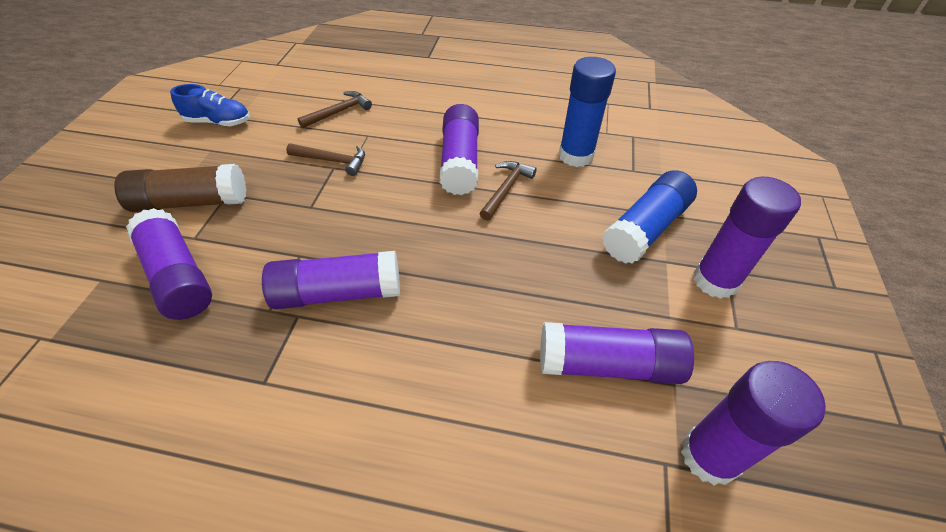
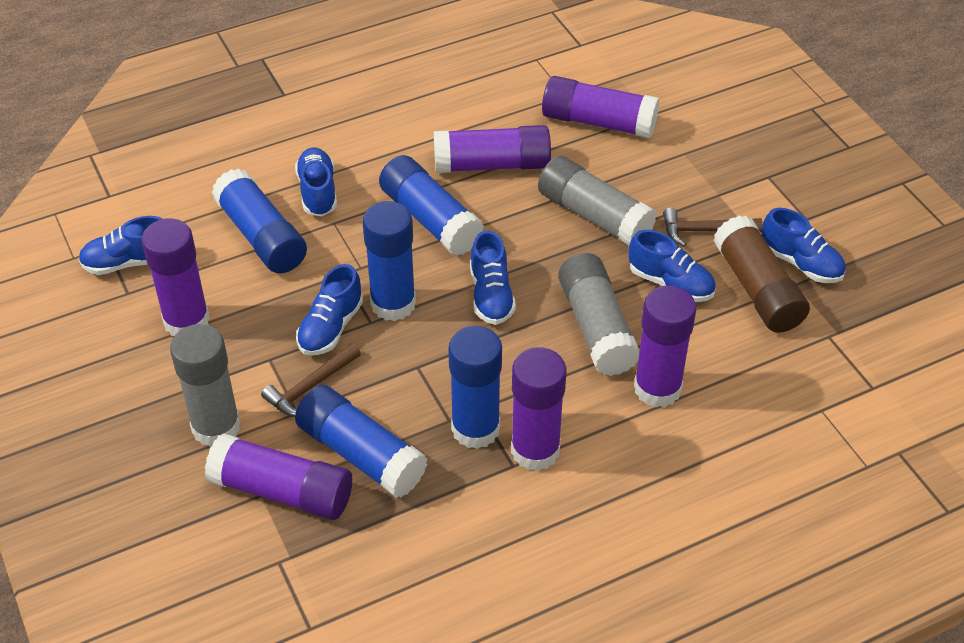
blue glue stick: 2 -> 5
blue shoe: 1 -> 6
brown hammer: 3 -> 2
grey glue stick: 0 -> 3

